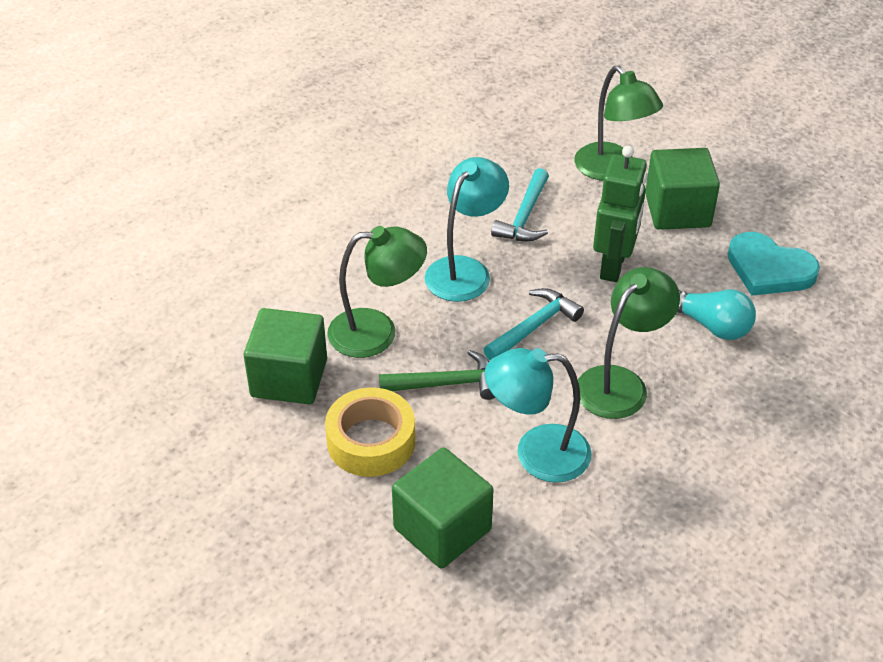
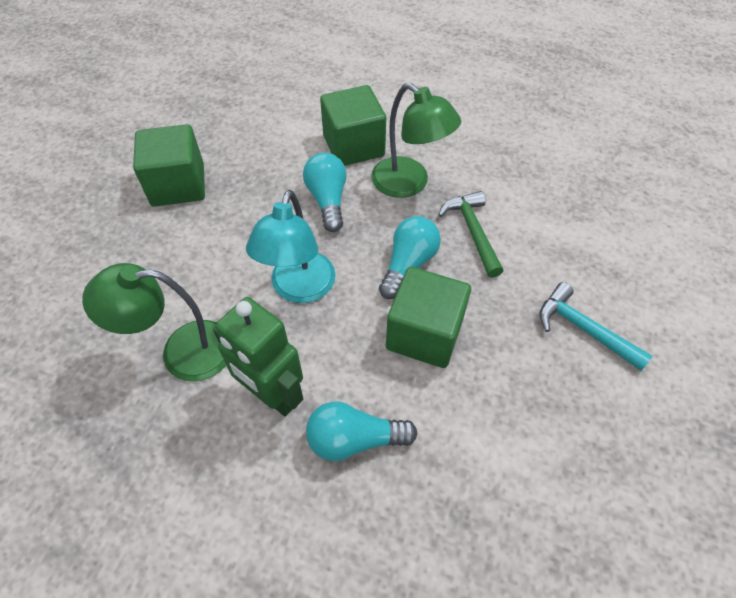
green lamp: 3 -> 2
turquoise hammer: 2 -> 1
turquoise heart: 1 -> 0
turquoise lamp: 2 -> 1
turquoise light bulb: 1 -> 3
yellow tape: 1 -> 0

